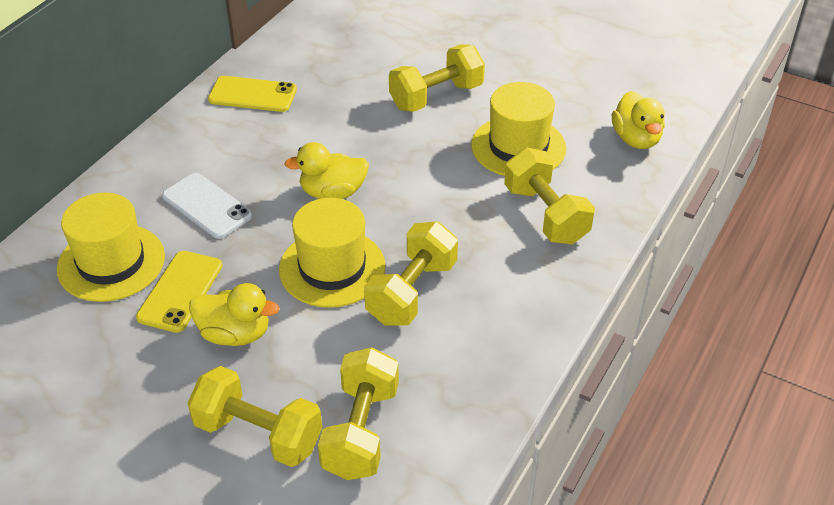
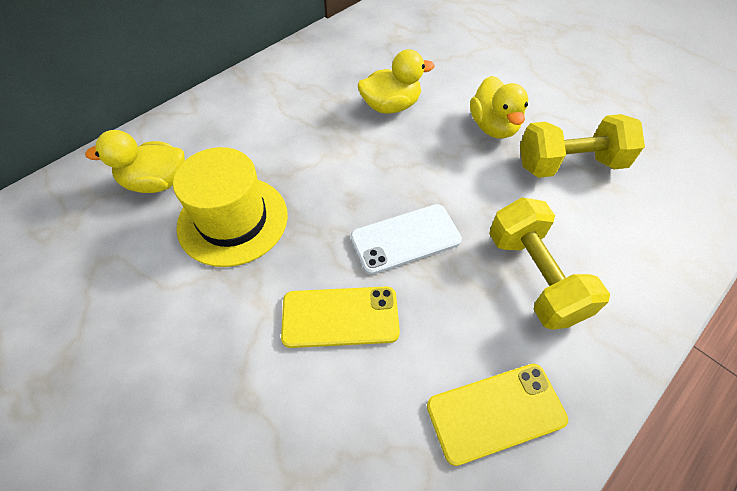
yellow dumbbell: 5 -> 2
yellow hat: 3 -> 1

